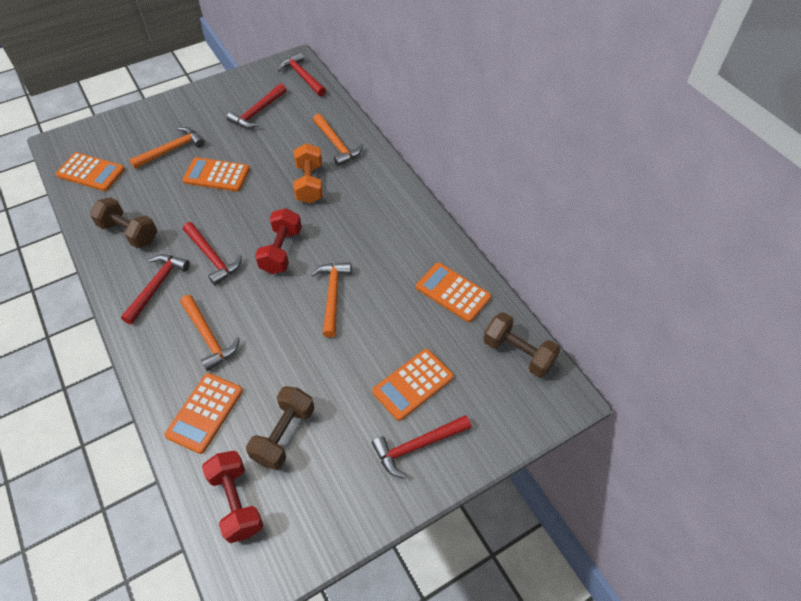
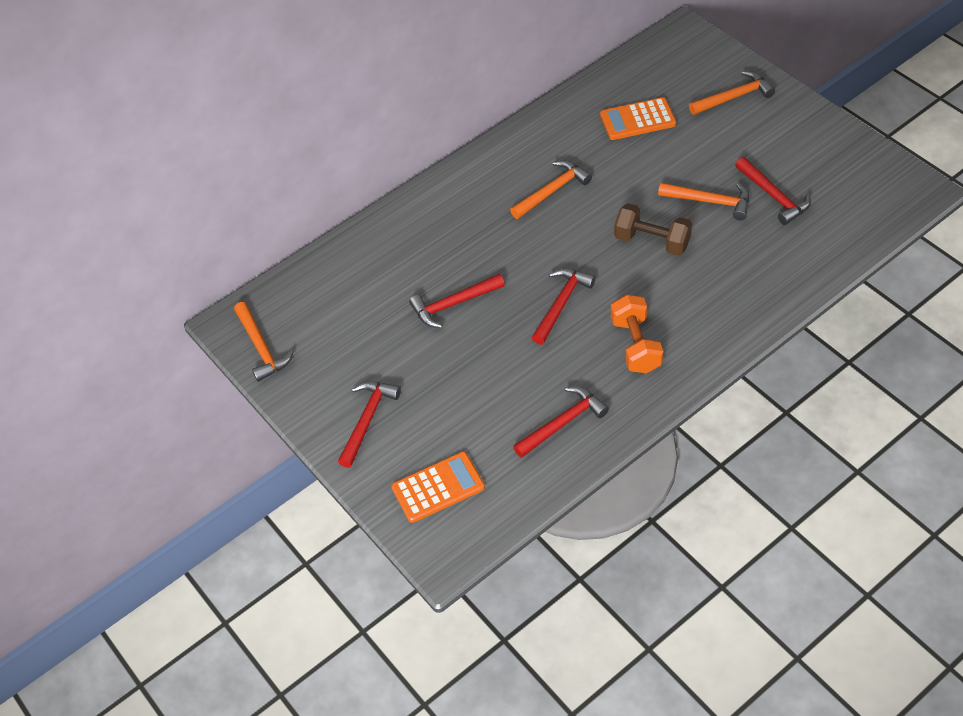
brown dumbbell: 3 -> 1
orange calculator: 5 -> 2
red dumbbell: 2 -> 0

